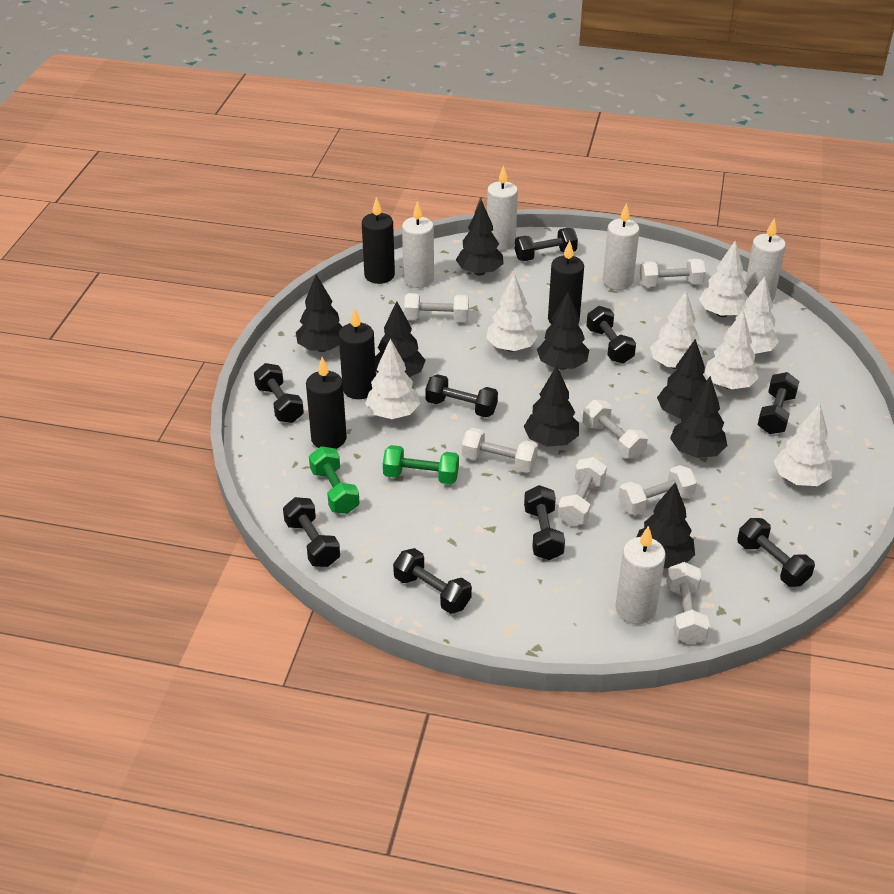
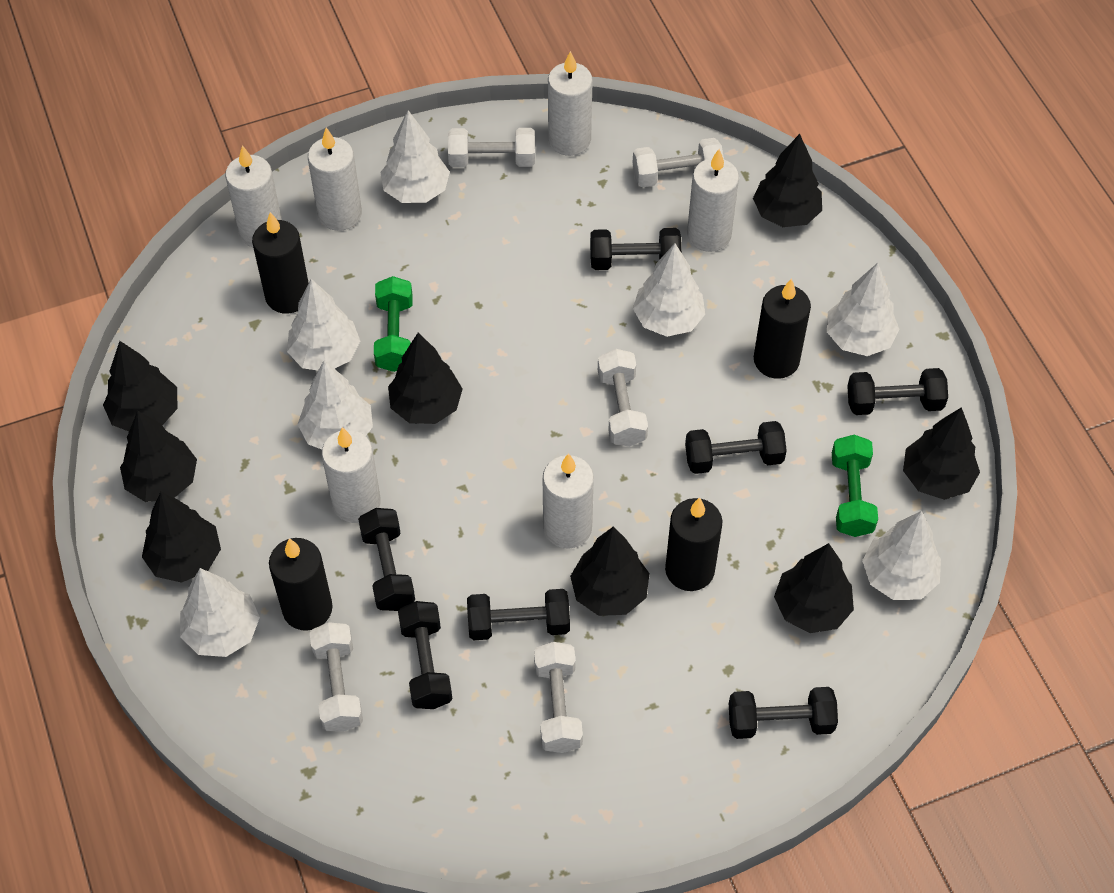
black dumbbell: 9 -> 7
white candle: 5 -> 6
white dumbbell: 7 -> 5

